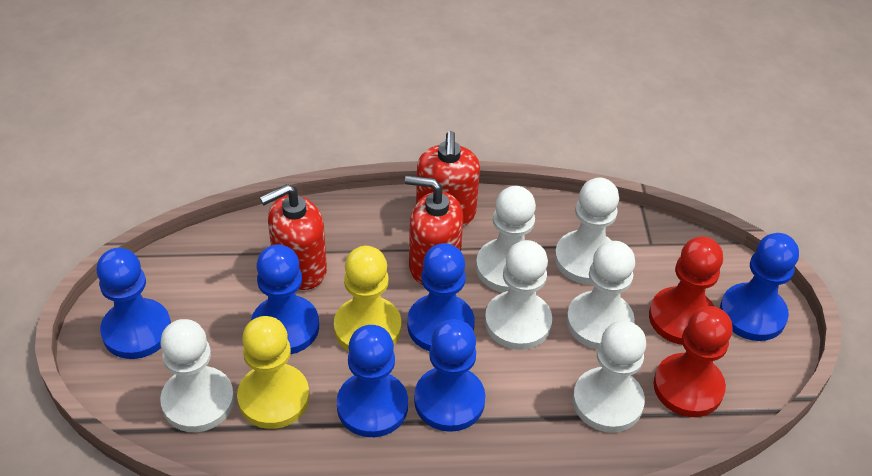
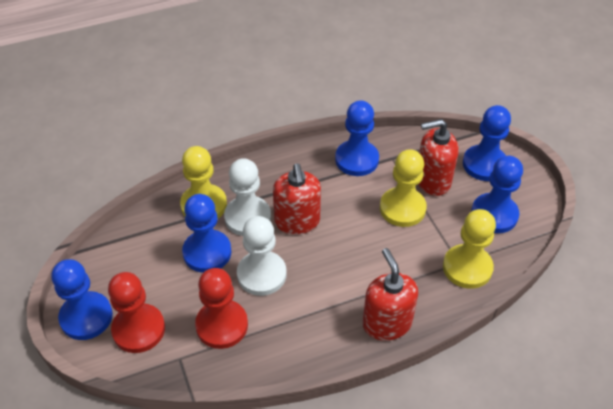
blue pawn: 6 -> 5
white pawn: 6 -> 2
yellow pawn: 2 -> 3

